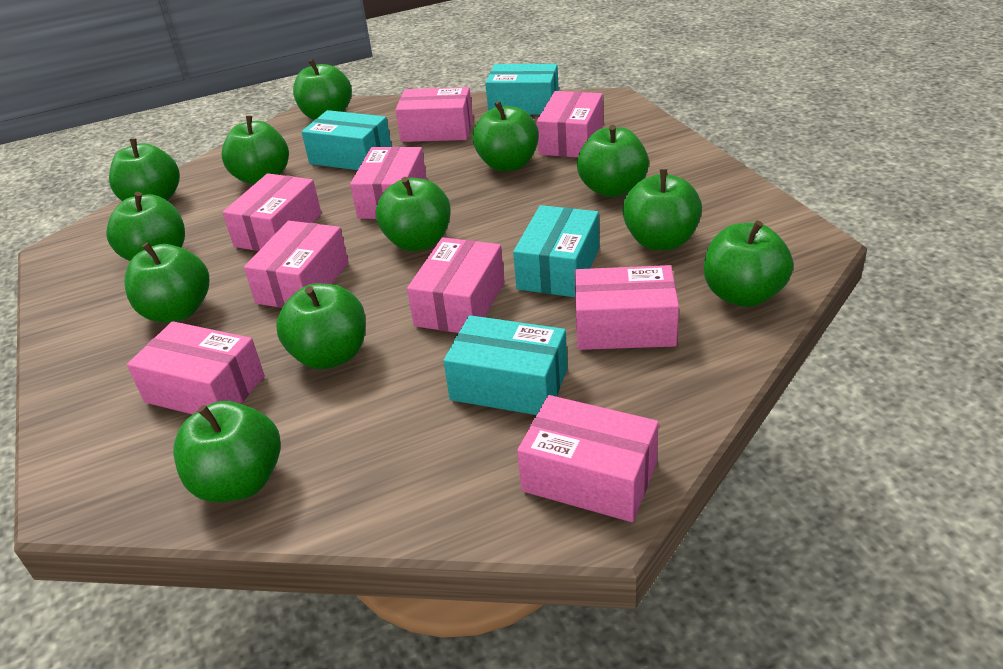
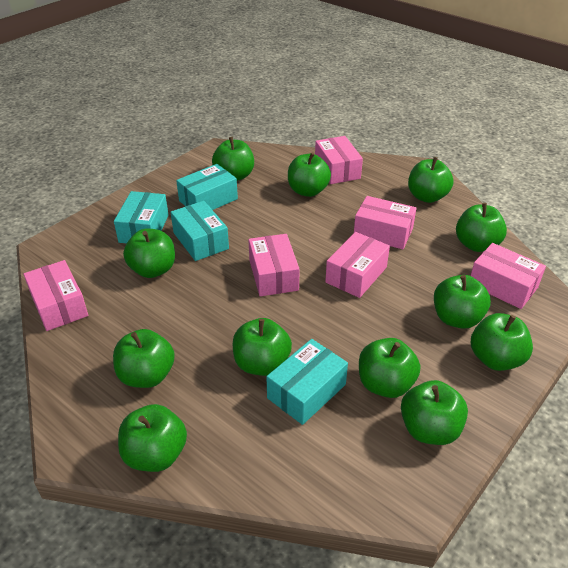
pink box: 9 -> 6

